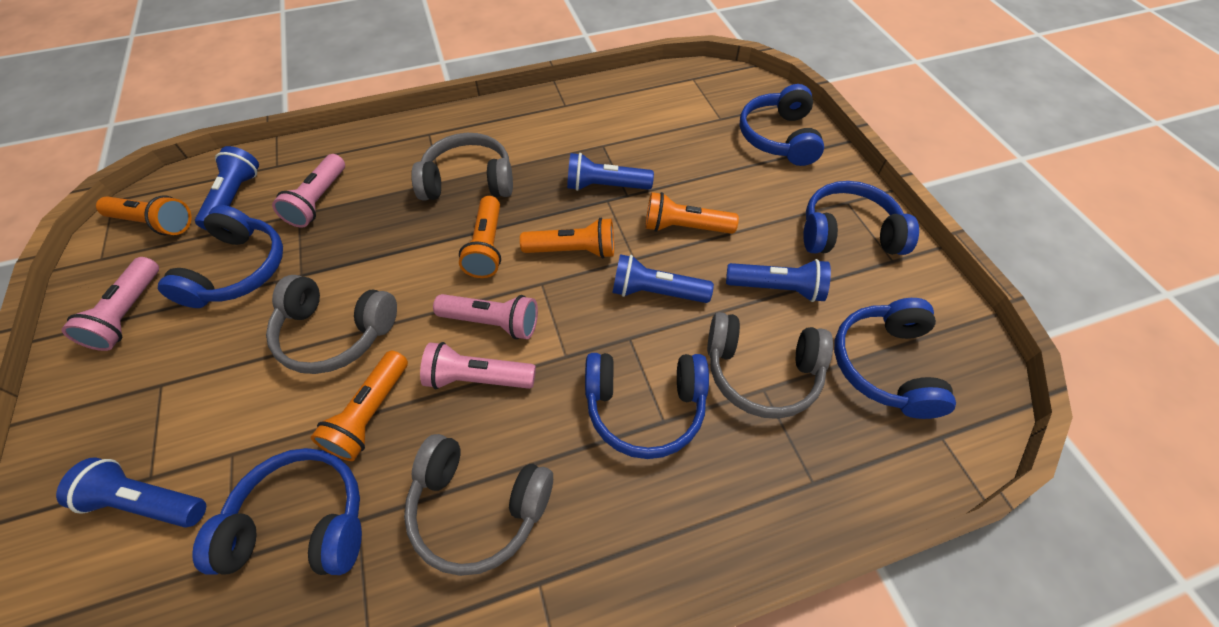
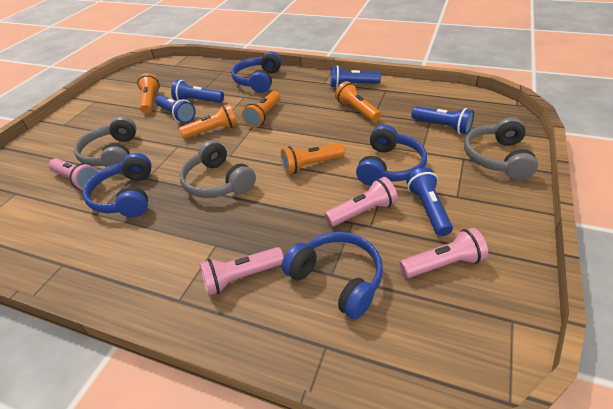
blue headphones: 6 -> 4
grey headphones: 4 -> 3

